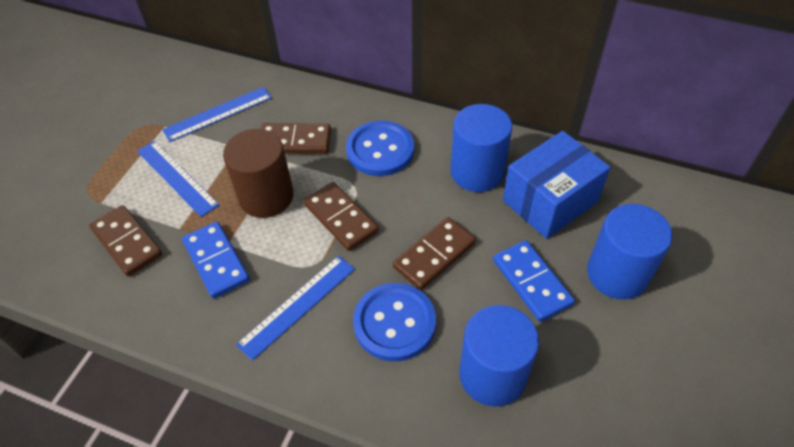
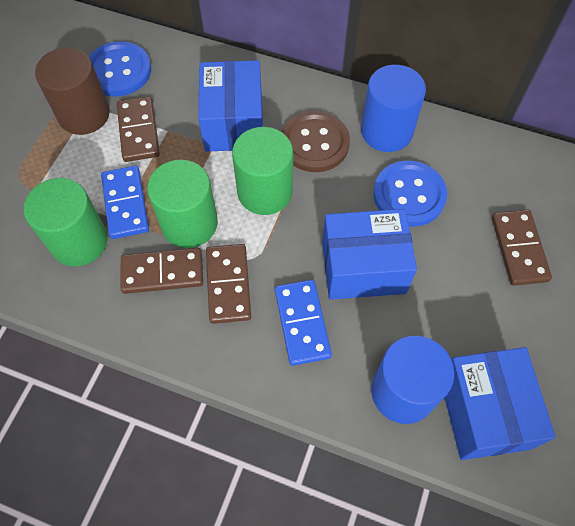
blue box: 1 -> 3
blue cylinder: 3 -> 2
blue ruler: 3 -> 0
brown button: 0 -> 1
green cylinder: 0 -> 3

